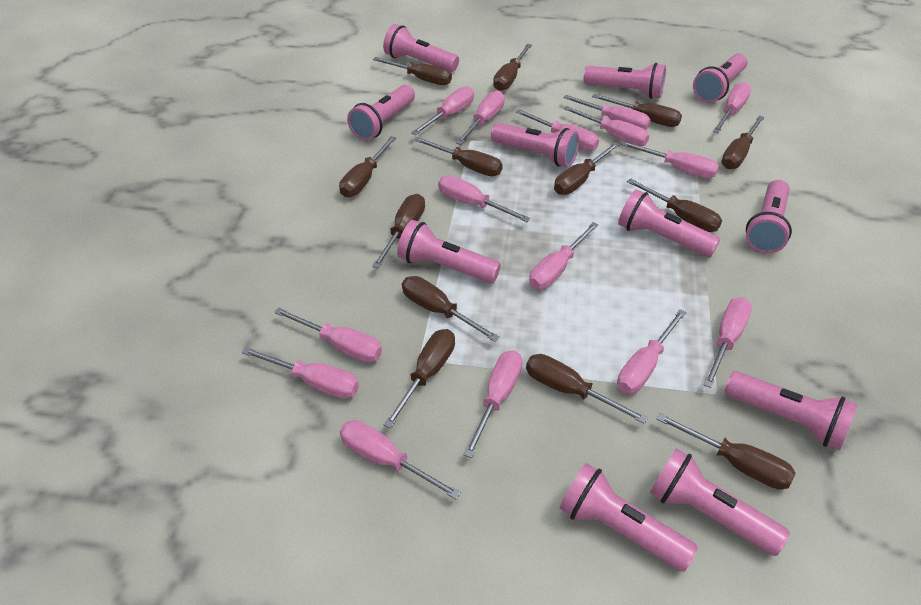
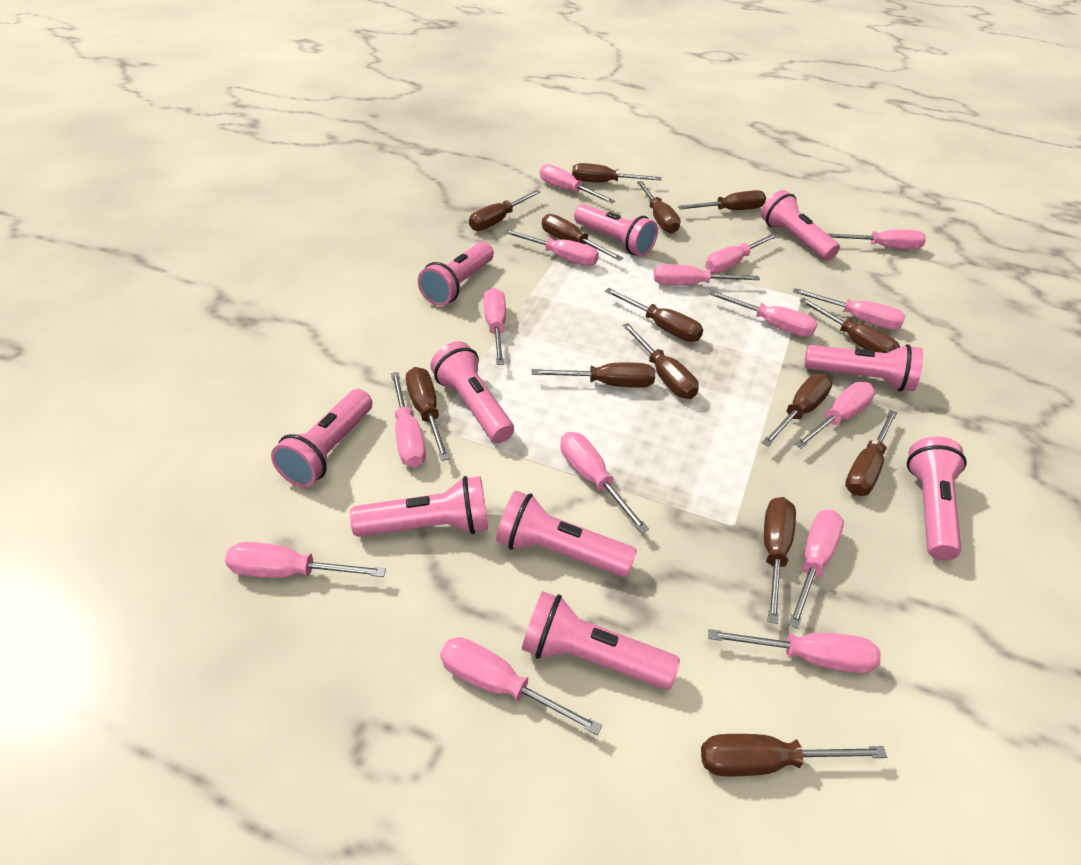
brown screwdriver: 13 -> 14
pink flashlight: 11 -> 10

